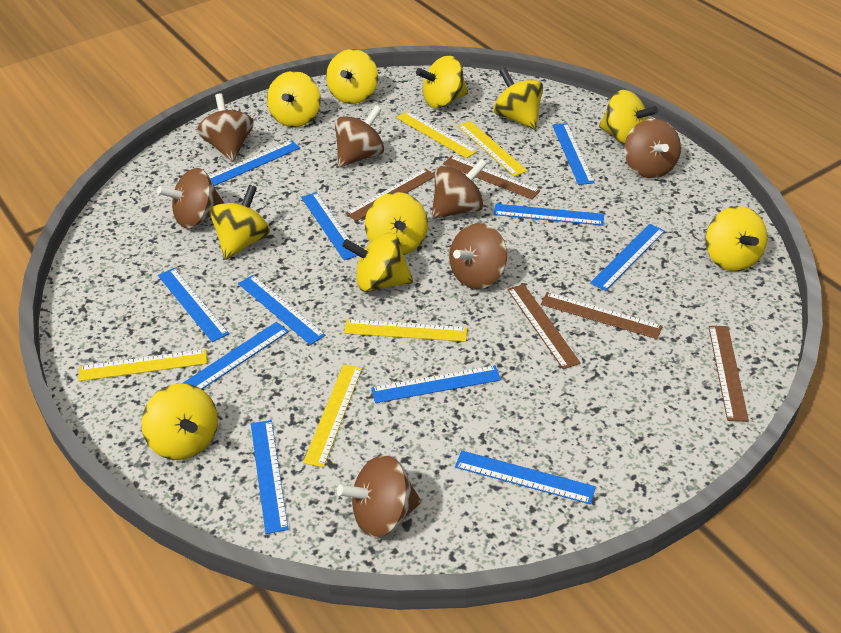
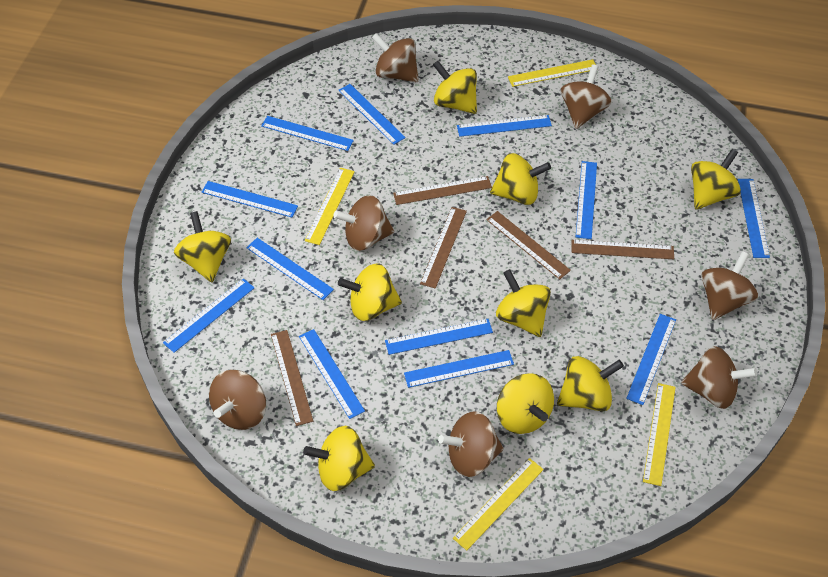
blue ruler: 11 -> 12
yellow ruler: 5 -> 4
yellow spinning top: 10 -> 9

